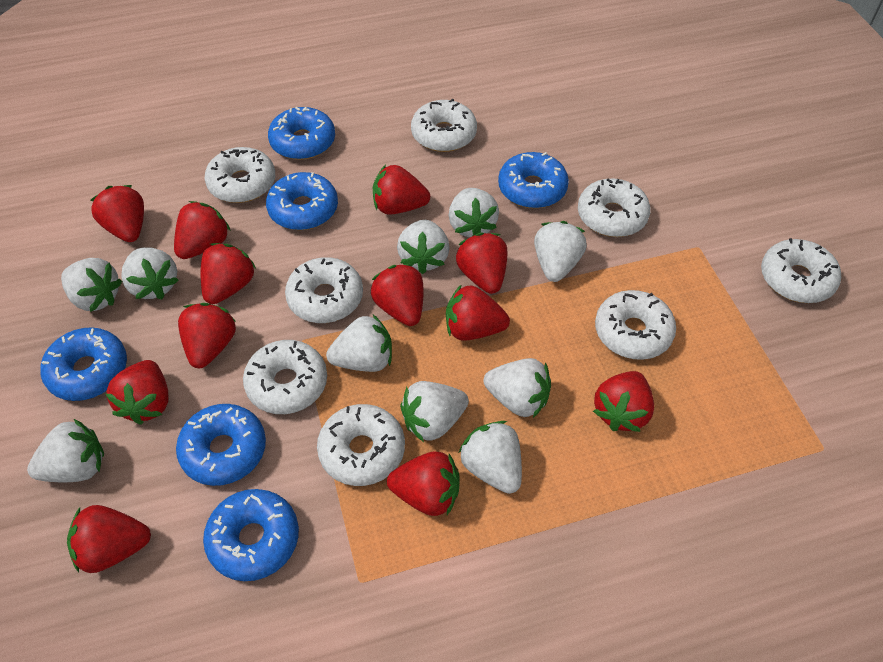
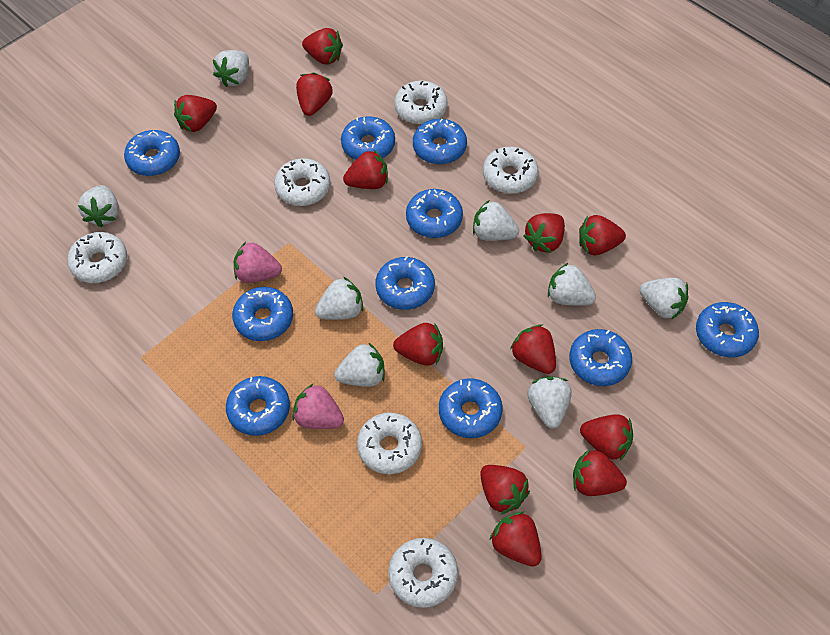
blue donut: 6 -> 10
pink strawberry: 0 -> 2
white donut: 8 -> 6
white strawberry: 10 -> 8

